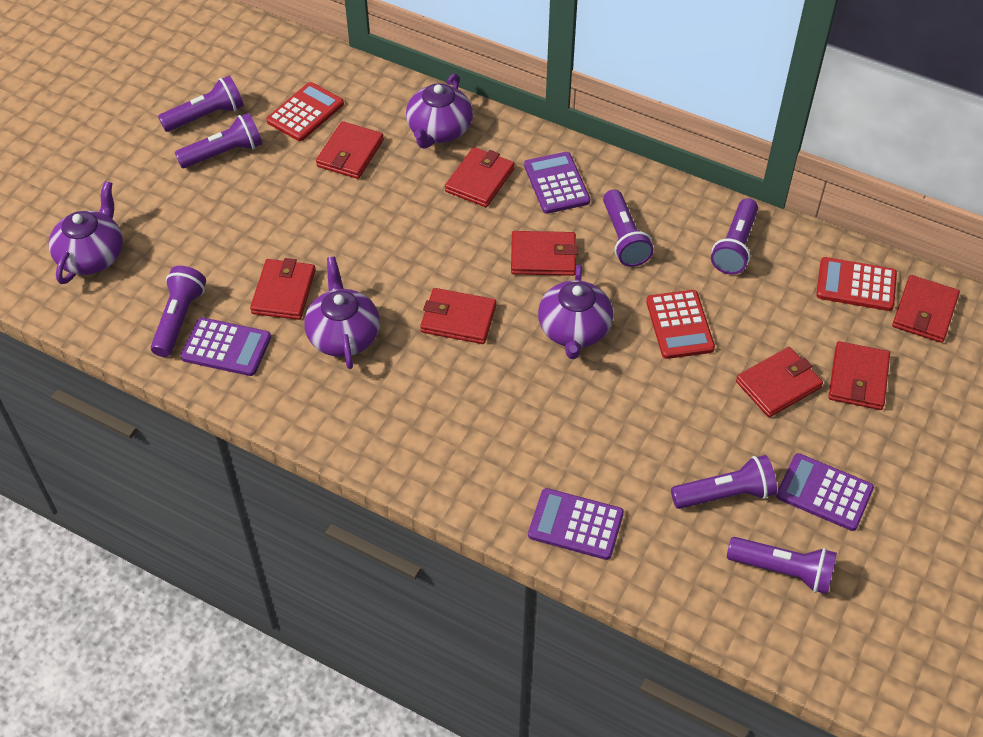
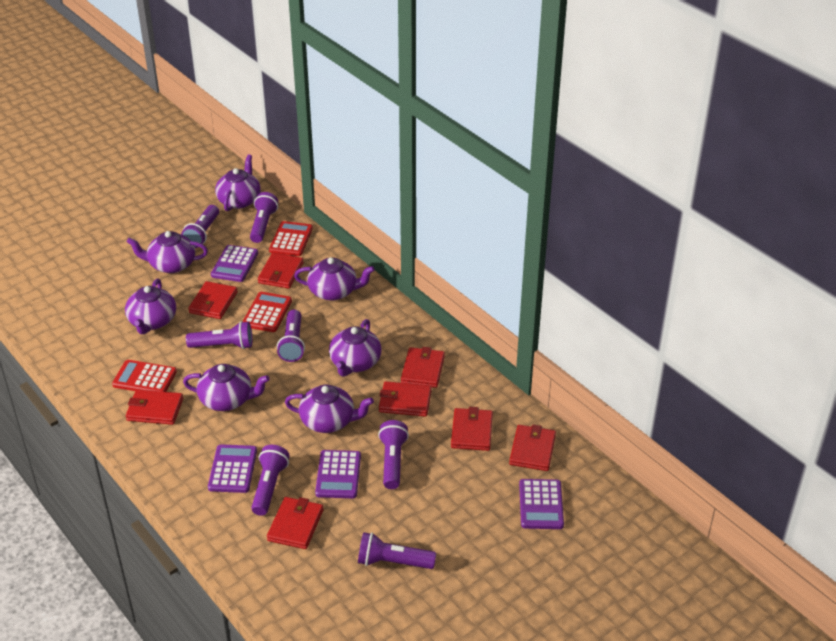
purple teapot: 4 -> 7

